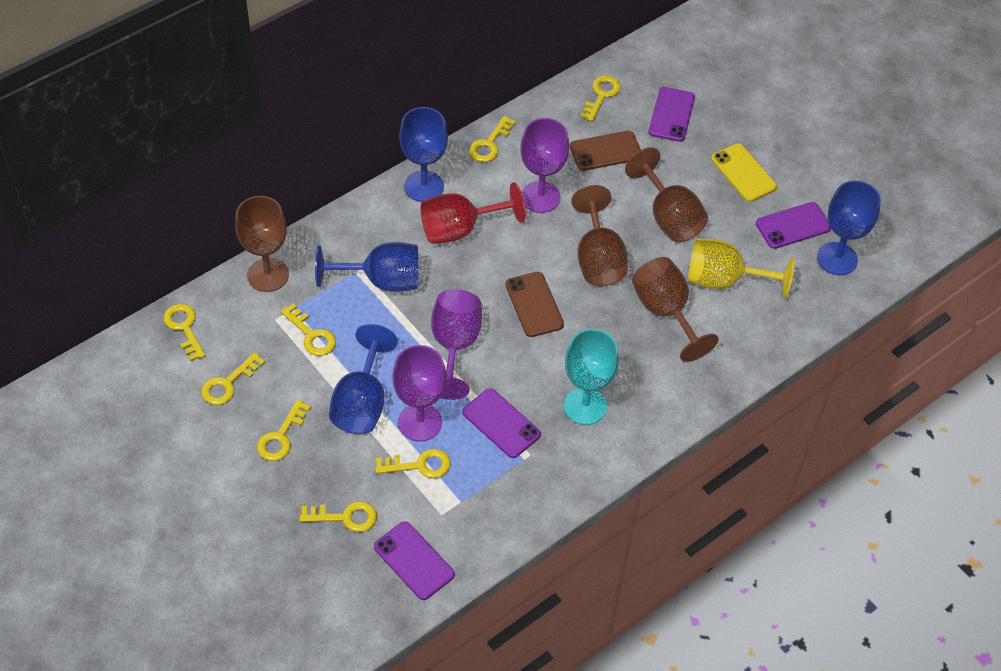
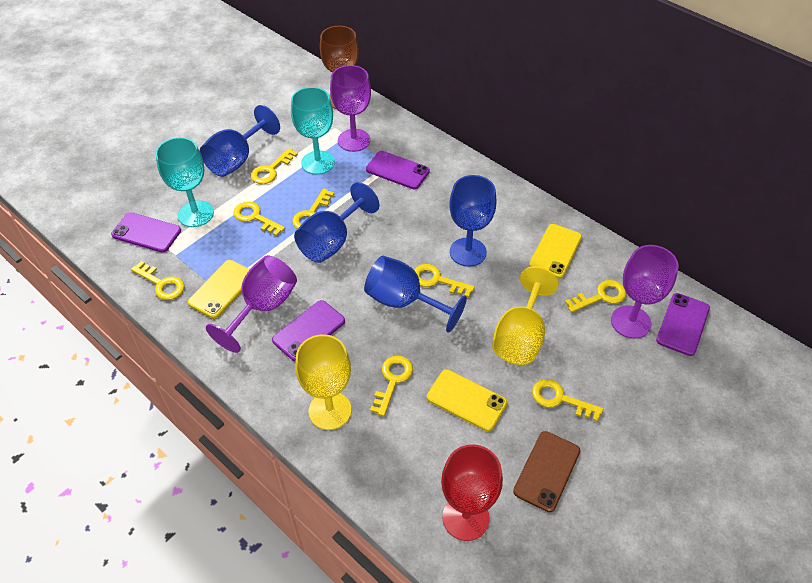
brown goblet: 4 -> 1
brown phone: 2 -> 1
turquoise goblet: 1 -> 2
yellow goblet: 1 -> 2
yellow phone: 1 -> 3

